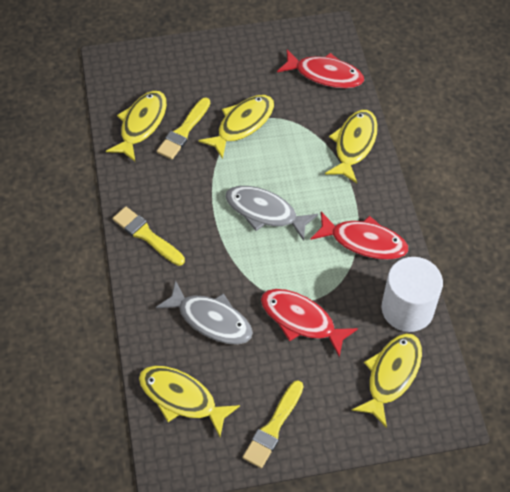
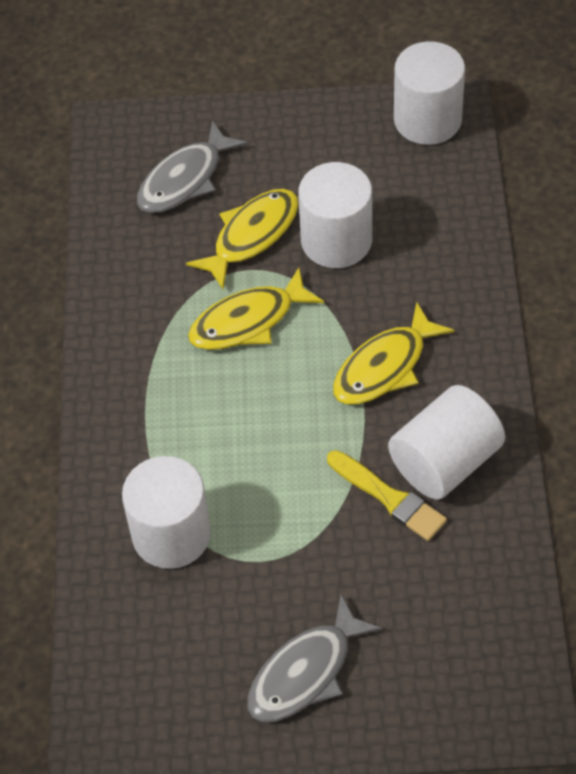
red fish: 3 -> 0
white cylinder: 1 -> 4
yellow brush: 3 -> 1
yellow fish: 5 -> 3

